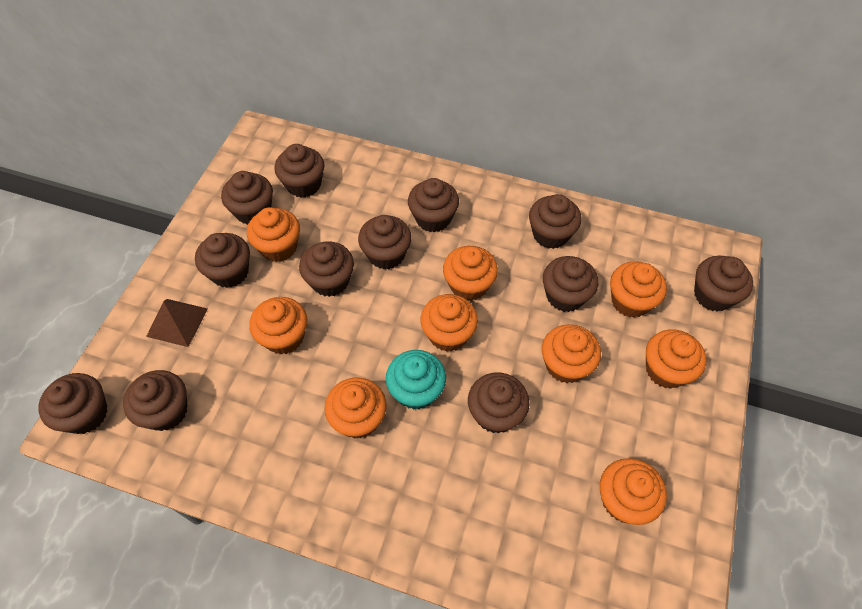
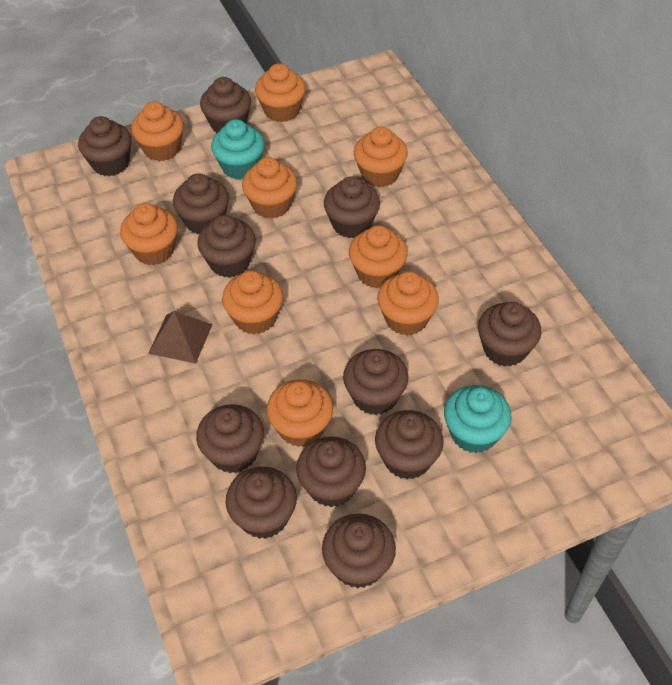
turquoise cupcake: 1 -> 2

